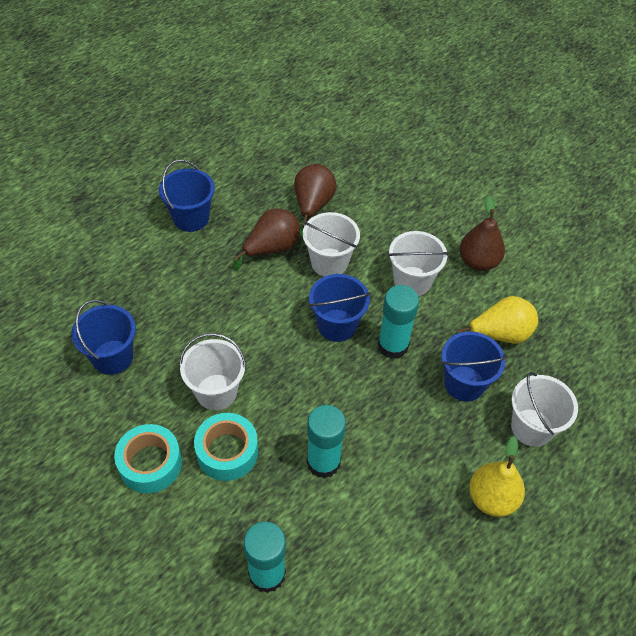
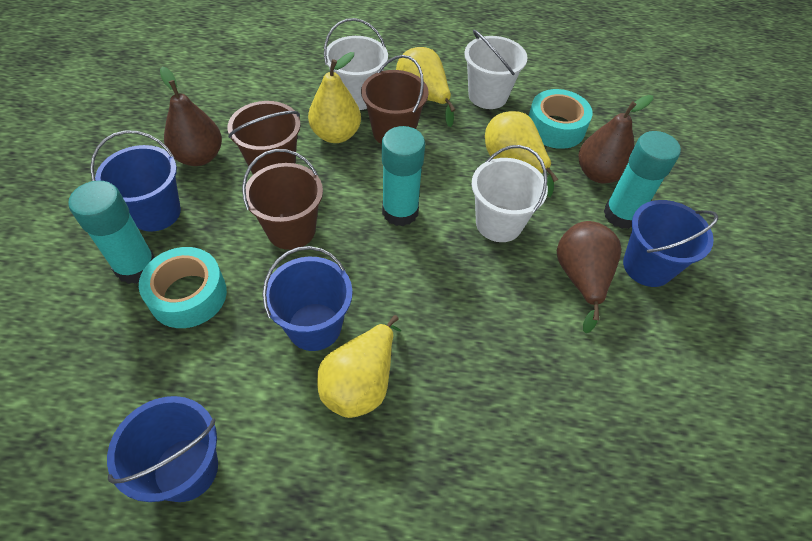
brown bucket: 0 -> 3
white bucket: 4 -> 3
yellow pear: 2 -> 4

